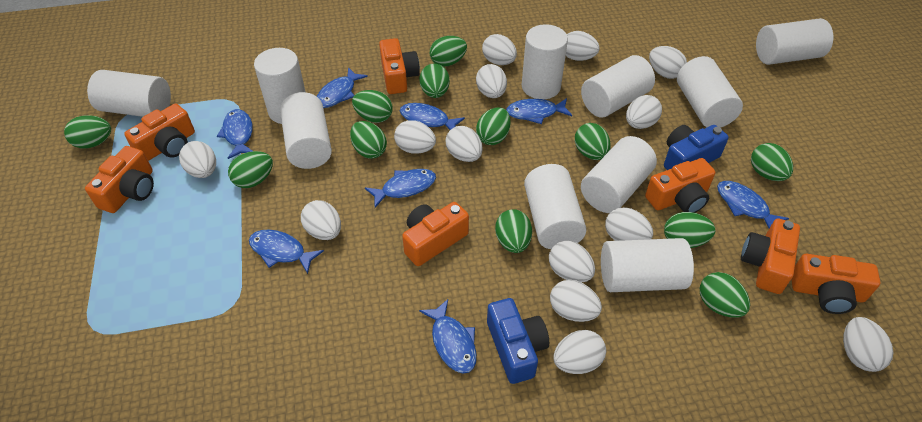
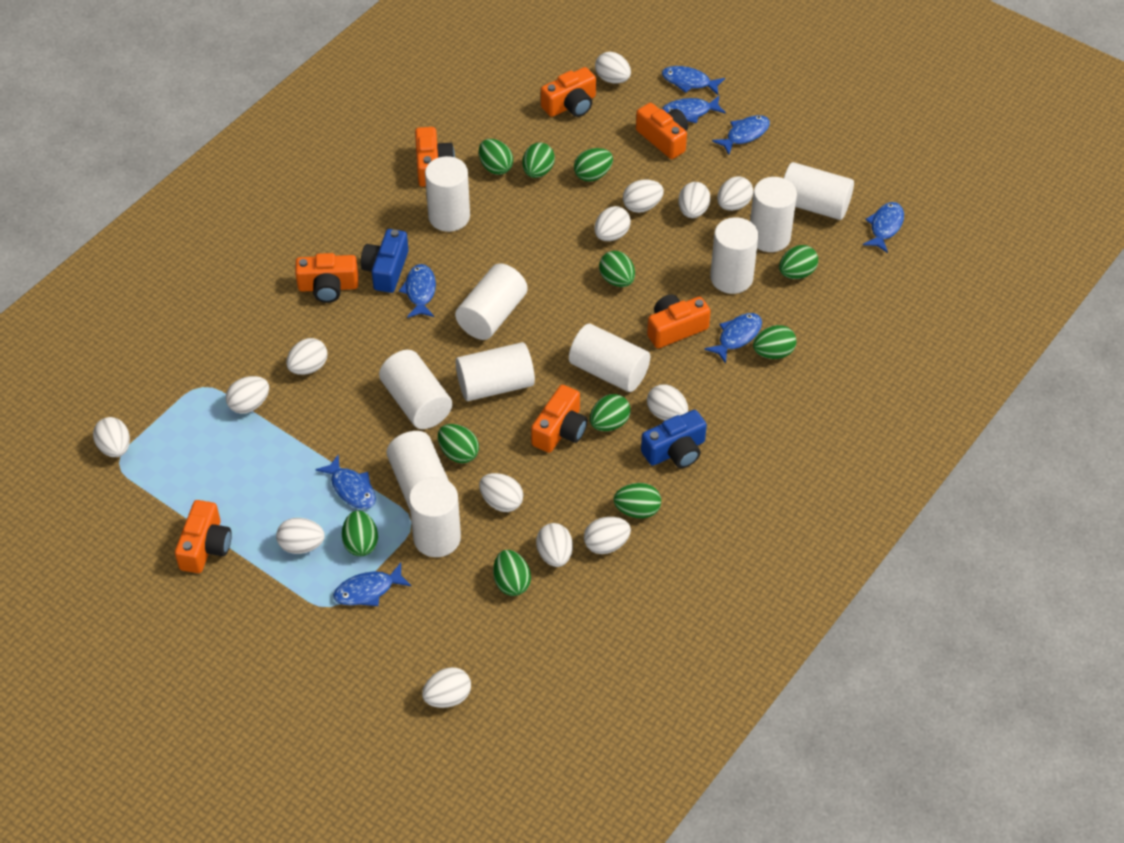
green egg: 12 -> 11

